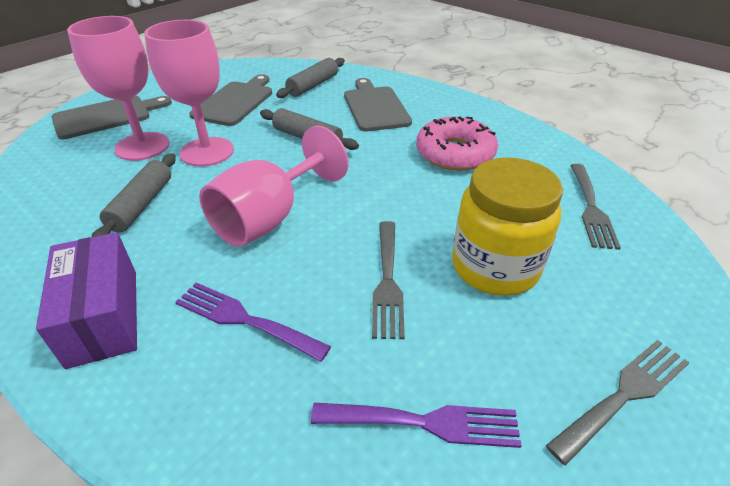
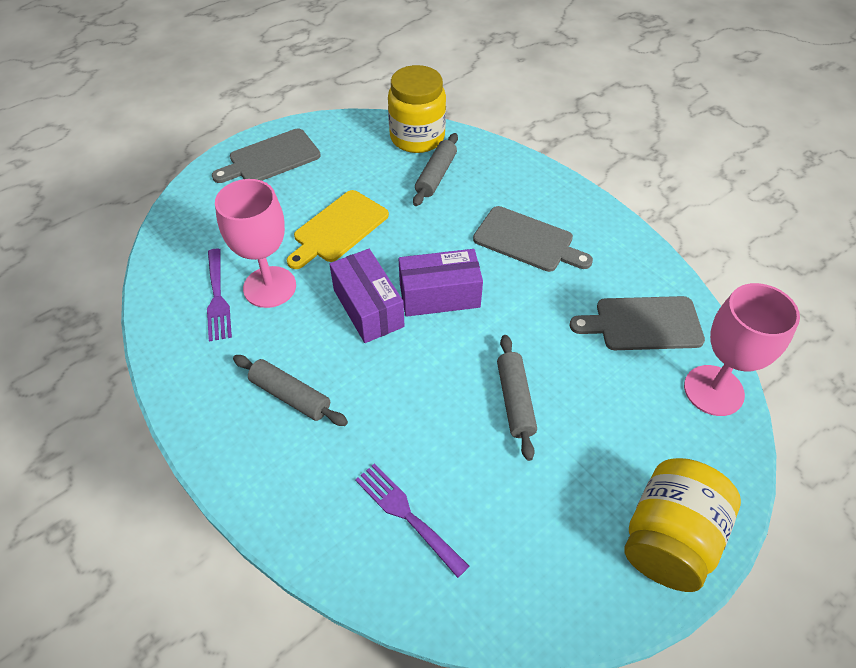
grey fork: 3 -> 0
pink donut: 1 -> 0
pink goblet: 3 -> 2
purple box: 1 -> 2
yellow cutting board: 0 -> 1
yellow jar: 1 -> 2

